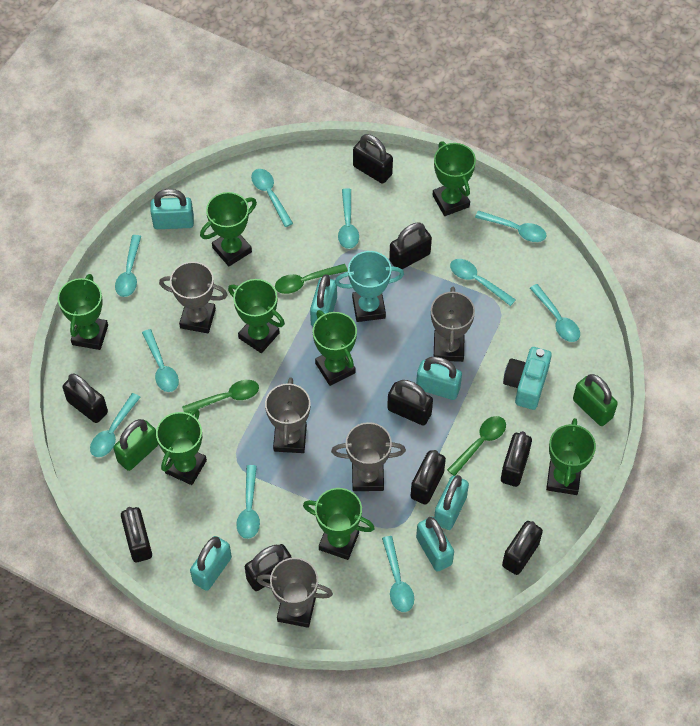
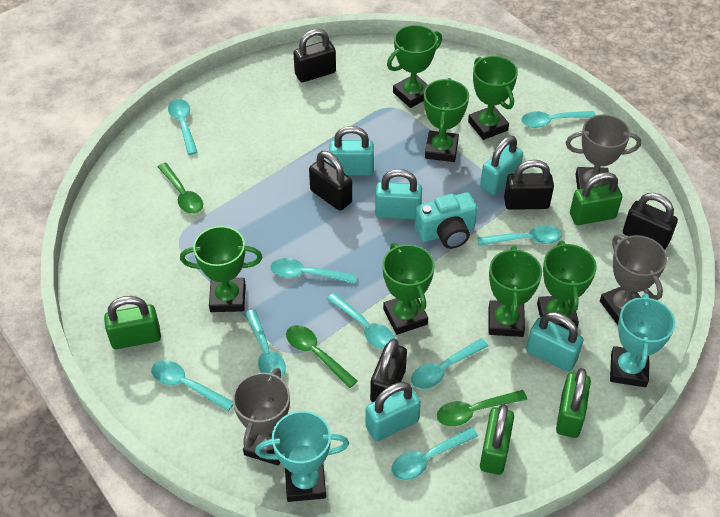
black padlock: 9 -> 5
green padlock: 2 -> 4
green trophy: 8 -> 7
grey trophy: 5 -> 3
turquoise padlock: 6 -> 5
turquoise spoon: 10 -> 9
turquoise trophy: 1 -> 2

